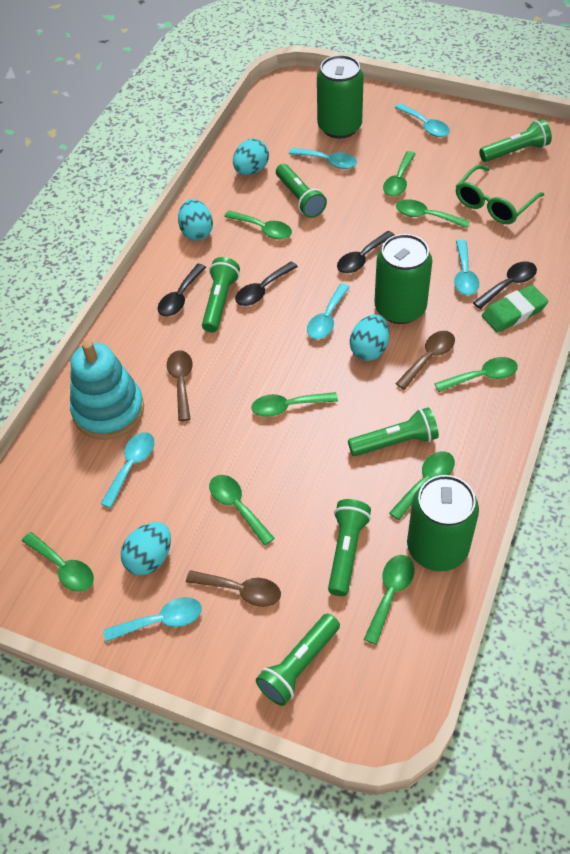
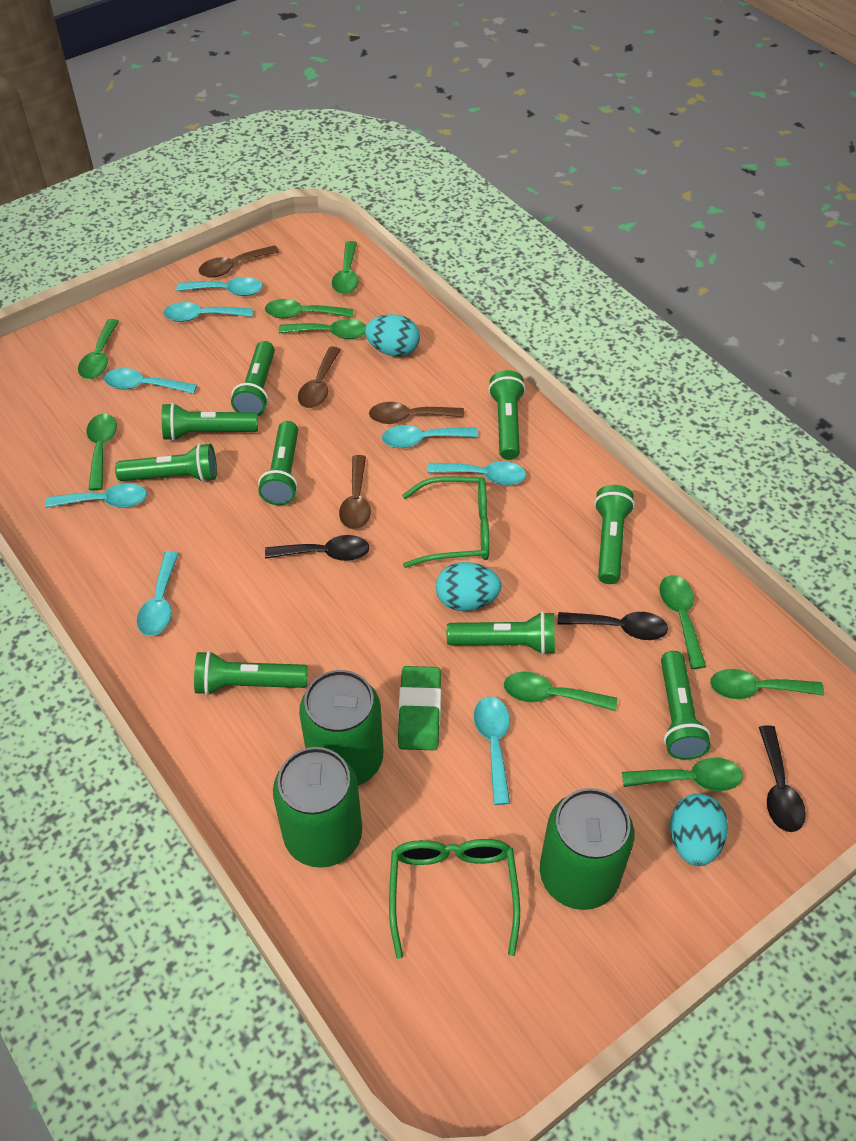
black spoon: 4 -> 3
brown spoon: 3 -> 4
green flashlight: 6 -> 9
green glasses: 1 -> 2
turquoise egg: 4 -> 3
turquoise spoon: 6 -> 8
turquoise stacking toy: 1 -> 0

